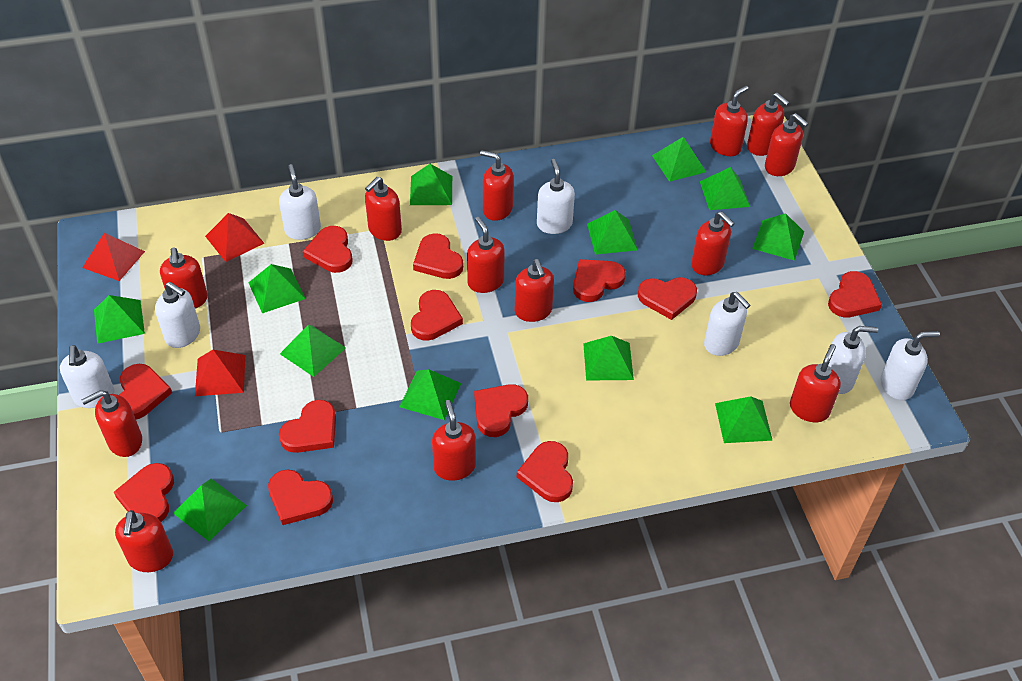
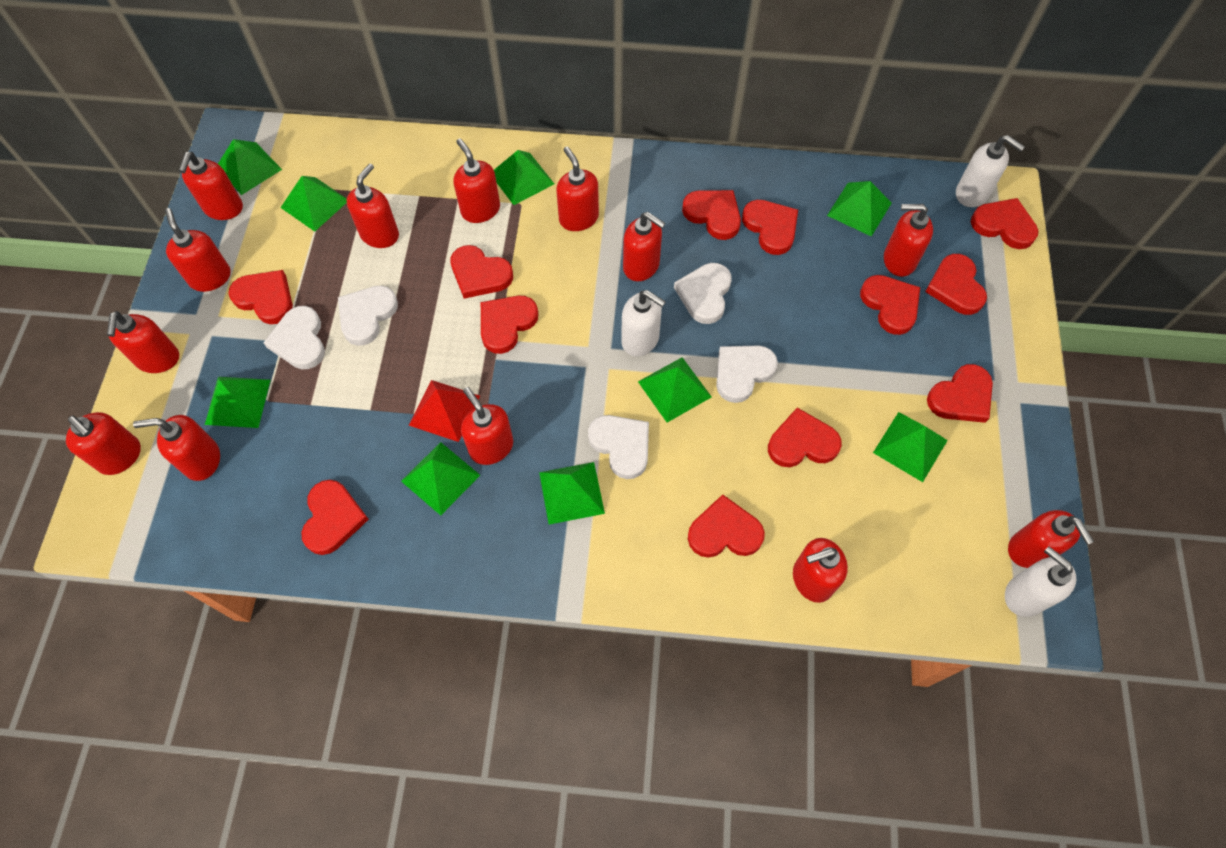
green pyramid: 12 -> 9
red pyramid: 3 -> 1
white heart: 0 -> 5
white soap dispenser: 7 -> 3

